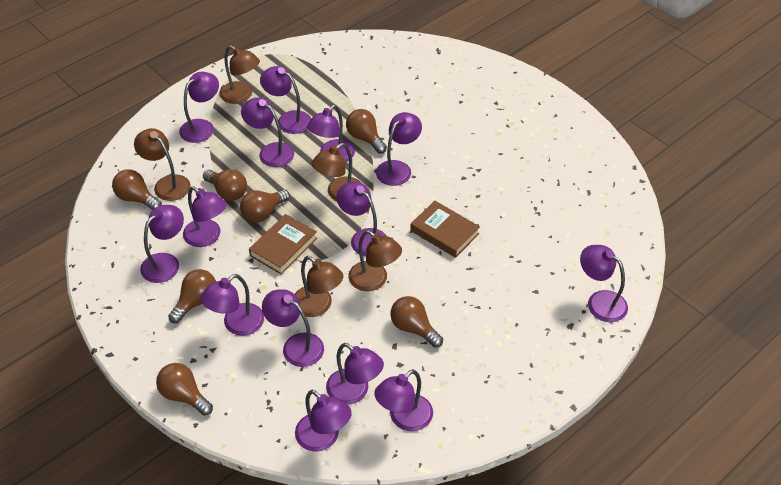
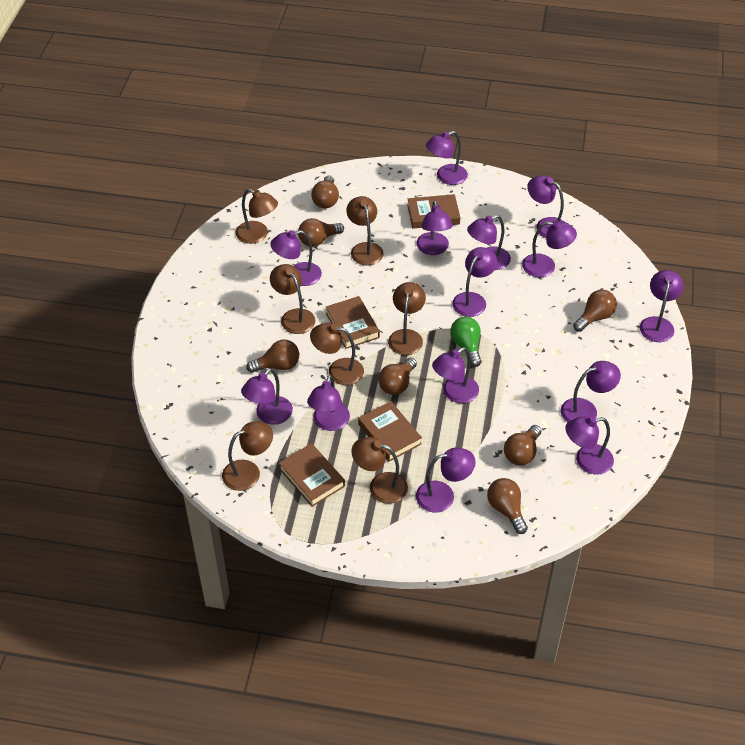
brown book: 2 -> 4
brown lamp: 5 -> 7
green light bulb: 0 -> 1

